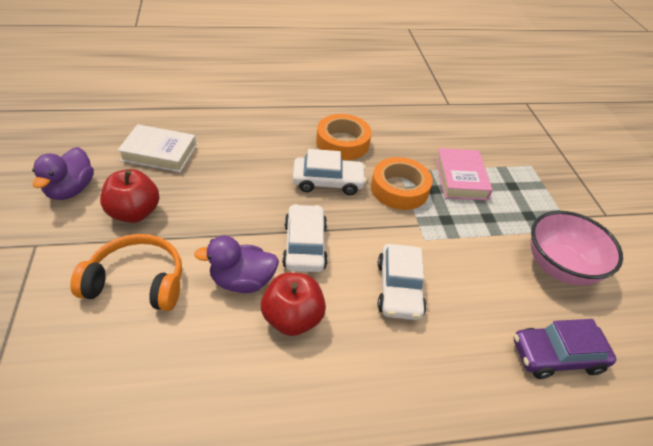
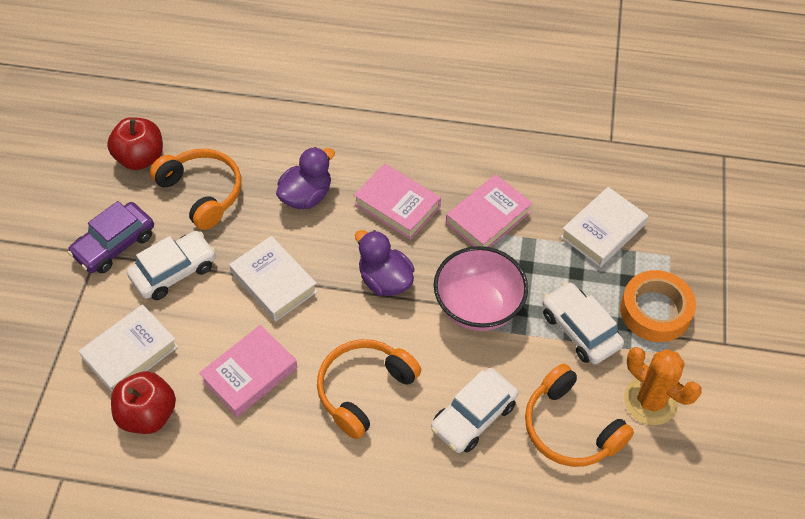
orange cactus: 0 -> 1
orange headphones: 1 -> 3
orange tape: 2 -> 1
pink book: 1 -> 3
white book: 1 -> 3

